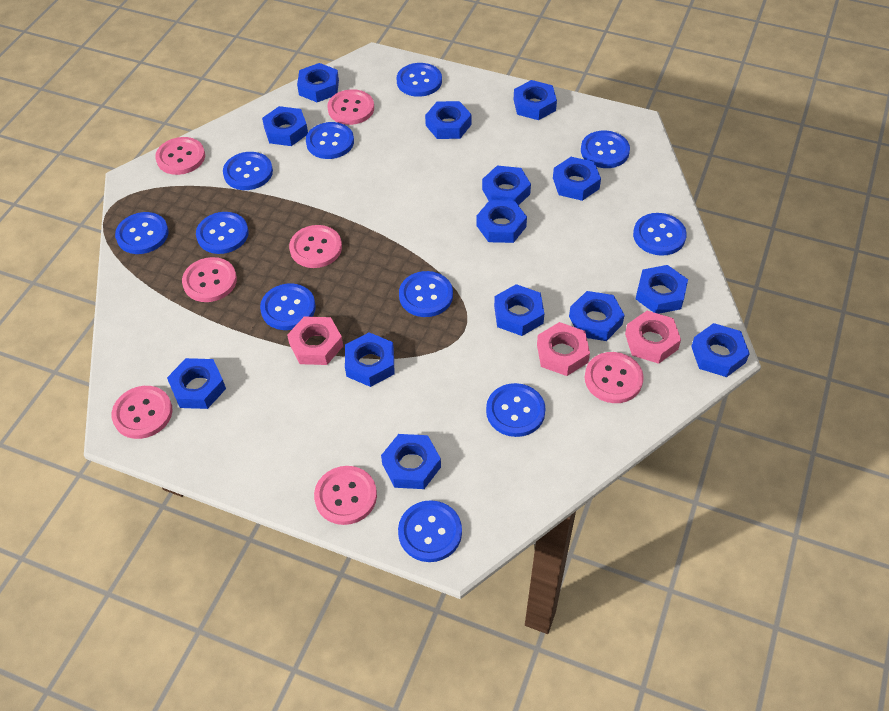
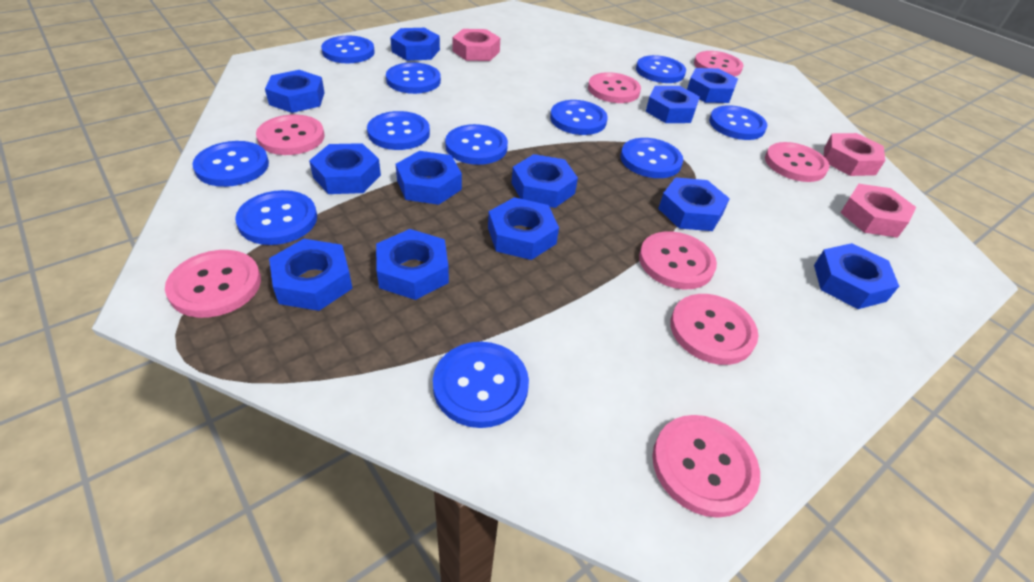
blue nut: 14 -> 12
pink button: 7 -> 8

